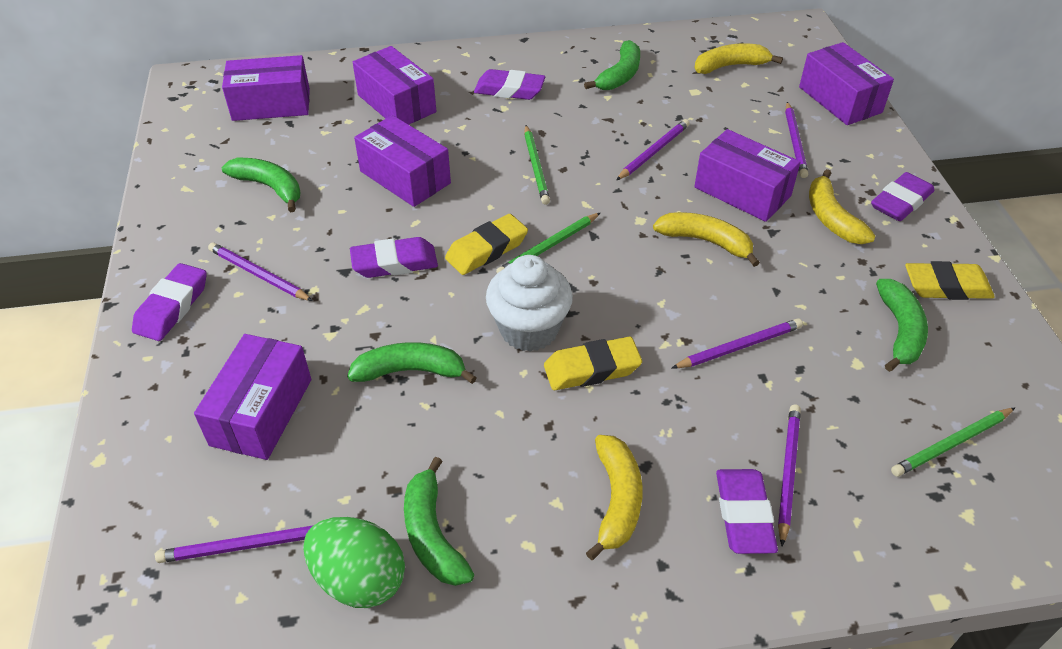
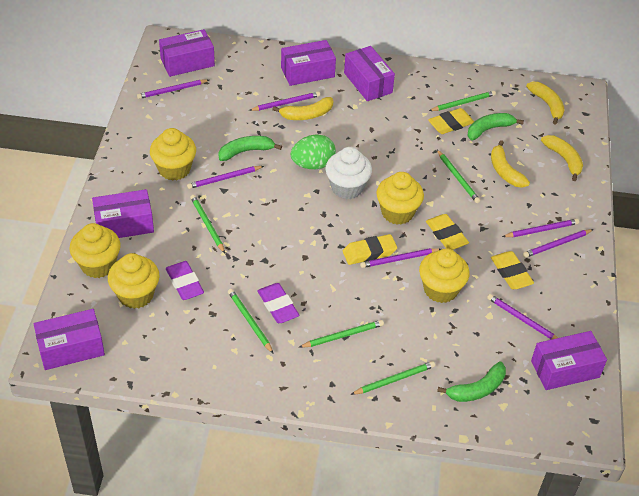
green banana: 5 -> 3
green pencil: 3 -> 6
purple eraser: 5 -> 2
purple pencil: 6 -> 7
yellow cupcake: 0 -> 5
yellow eraser: 3 -> 4

